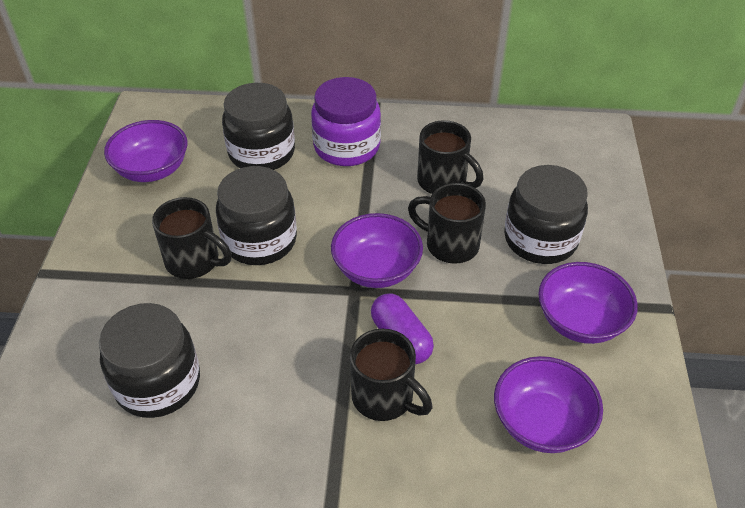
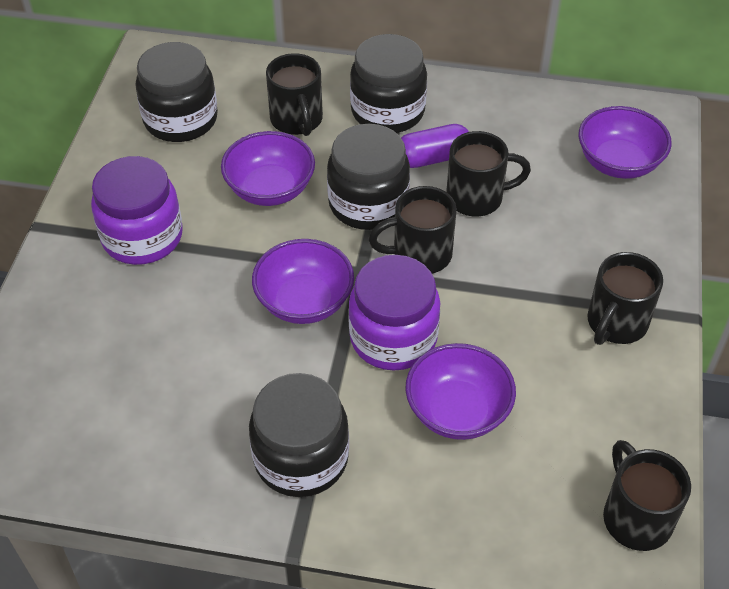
black mug: 4 -> 5
purple jar: 1 -> 2

